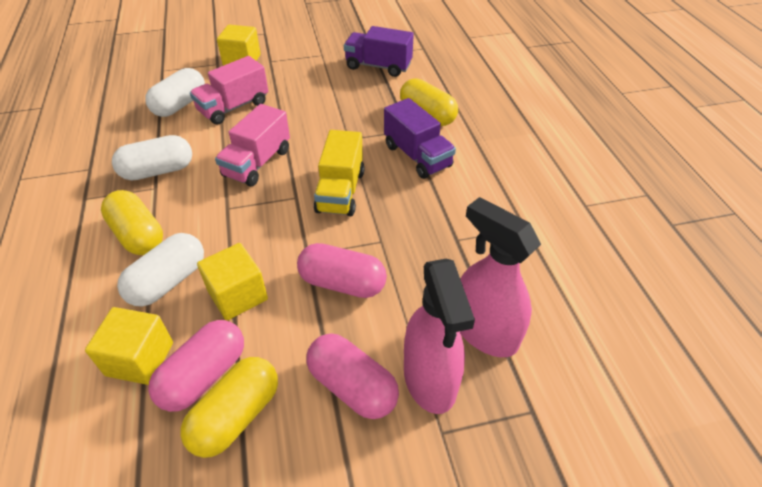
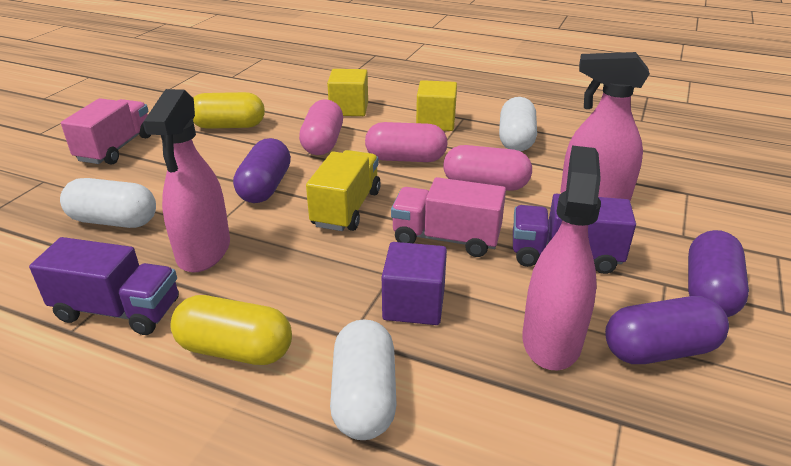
pink spray bottle: 2 -> 3
purple capsule: 0 -> 3
purple cube: 0 -> 1
yellow capsule: 3 -> 2
yellow cube: 3 -> 2

